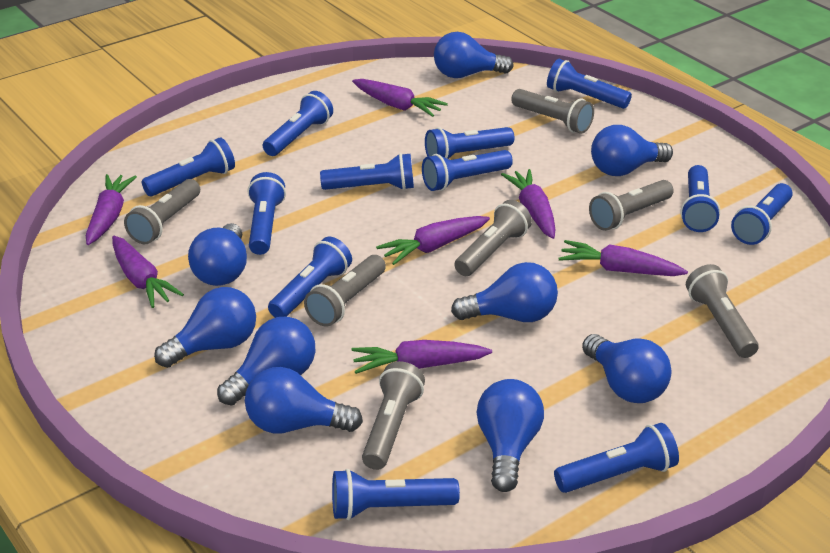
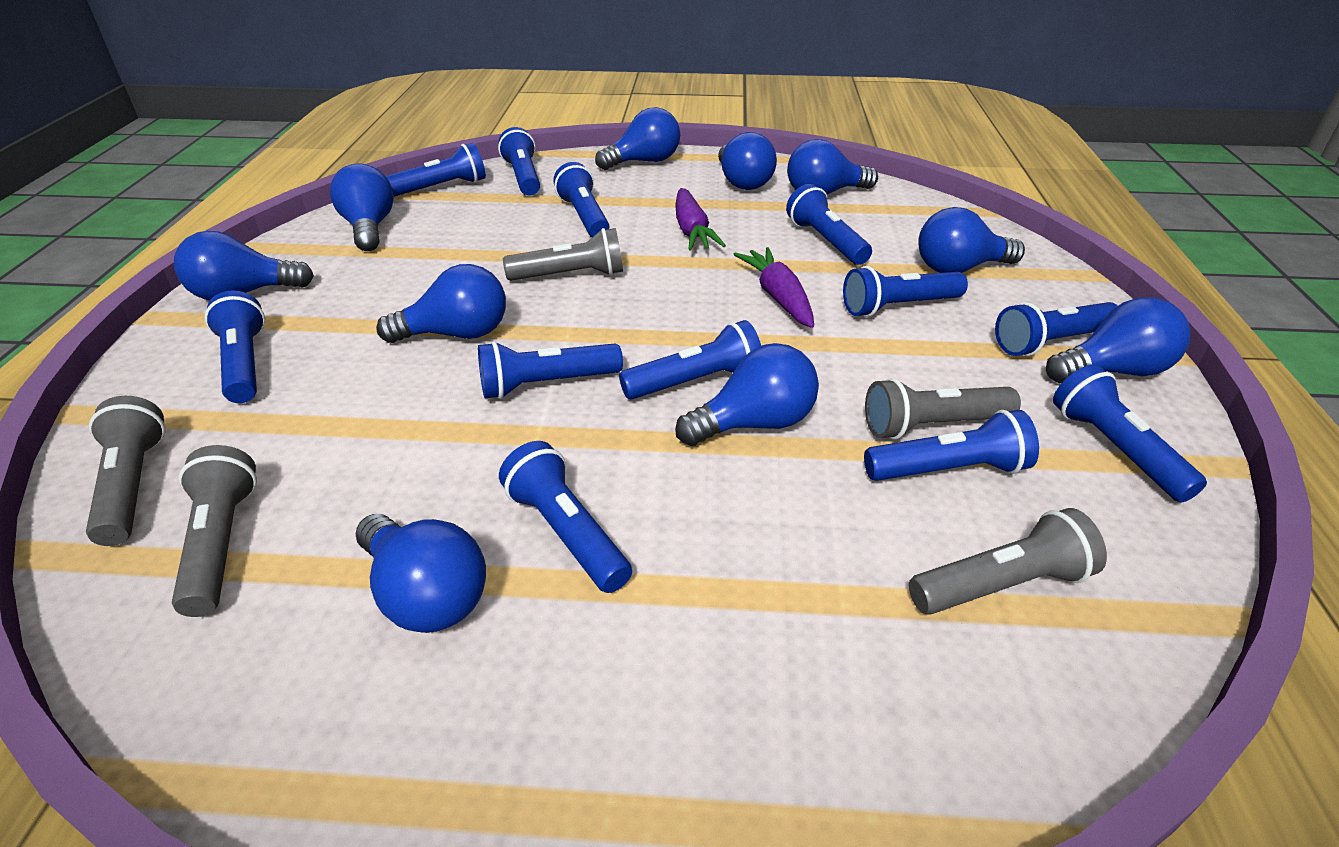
blue light bulb: 9 -> 10
grey flashlight: 7 -> 5
purple carrot: 7 -> 2

